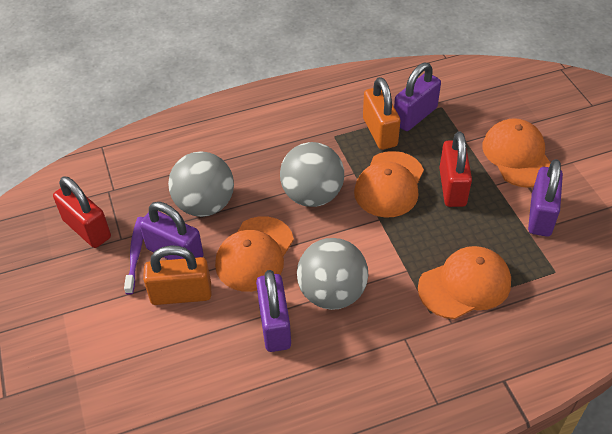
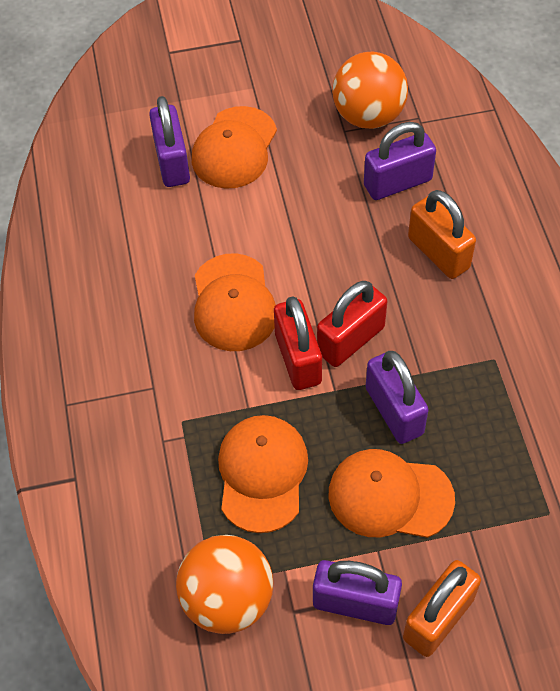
grey ball: 3 -> 0
orange ball: 0 -> 2
purple toothbrush: 1 -> 0

